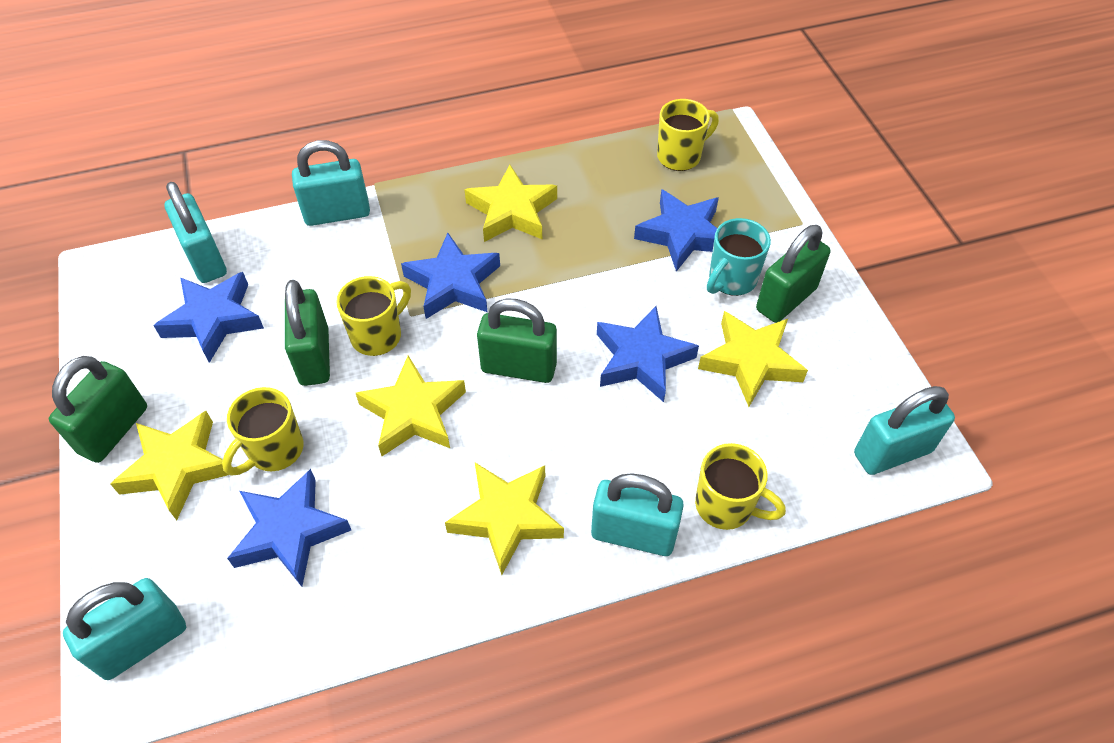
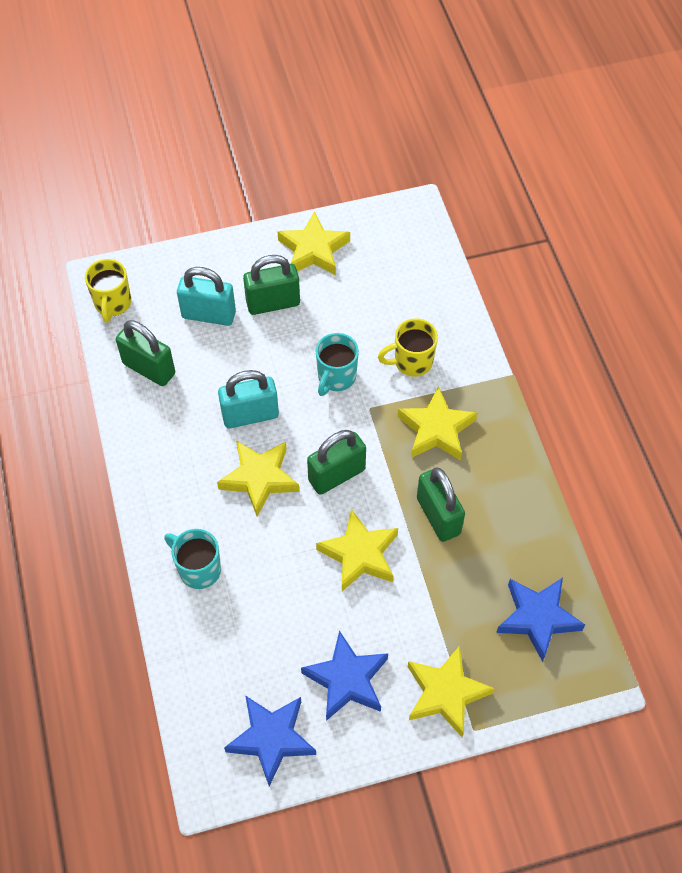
blue star: 5 -> 3
turquoise mug: 1 -> 2
turquoise padlock: 5 -> 2
yellow mug: 4 -> 2

